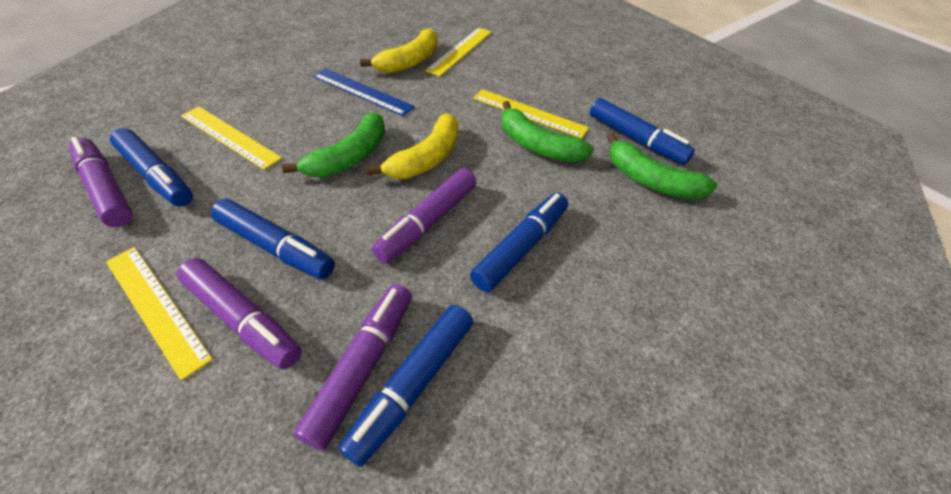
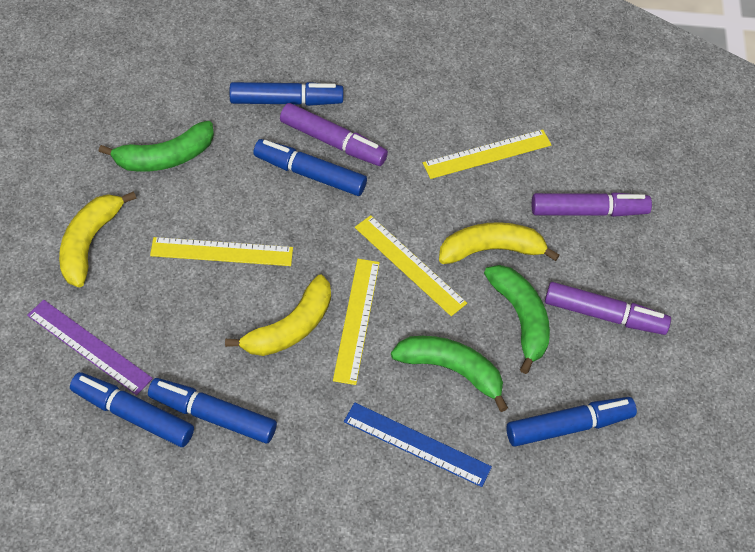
purple marker: 4 -> 3
purple ruler: 0 -> 1
yellow banana: 2 -> 3

